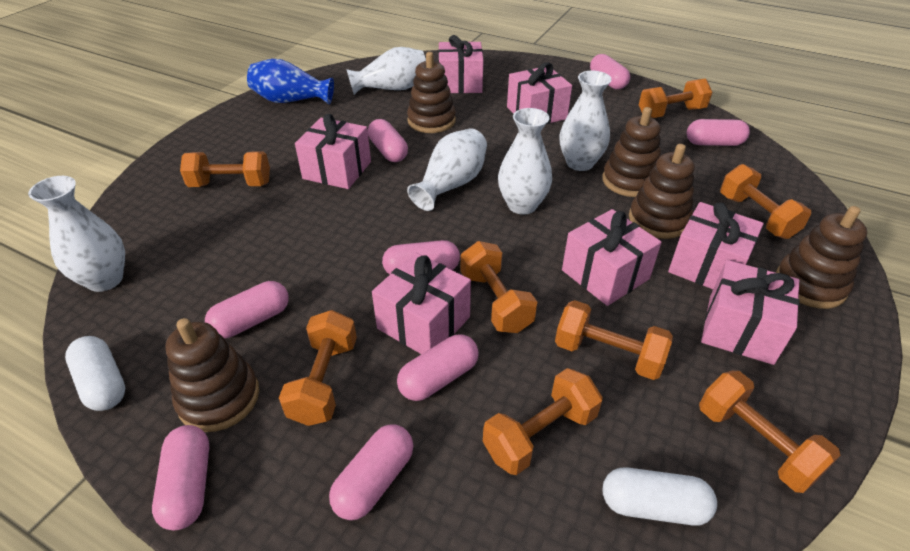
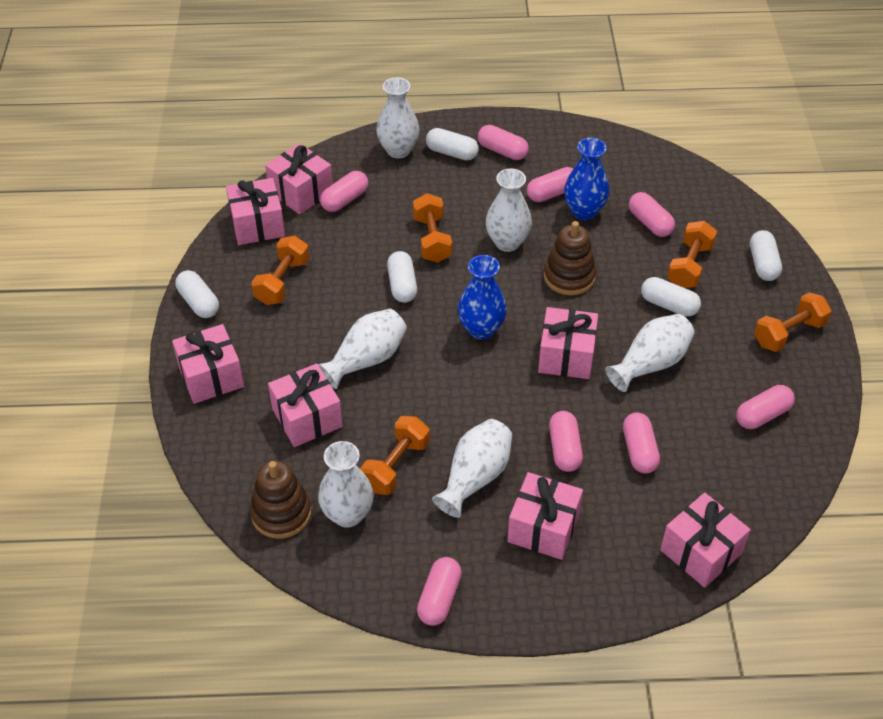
blue vase: 1 -> 2
brown stacking toy: 5 -> 2
orange dumbbell: 8 -> 5
white capsule: 2 -> 5
white vase: 5 -> 6

